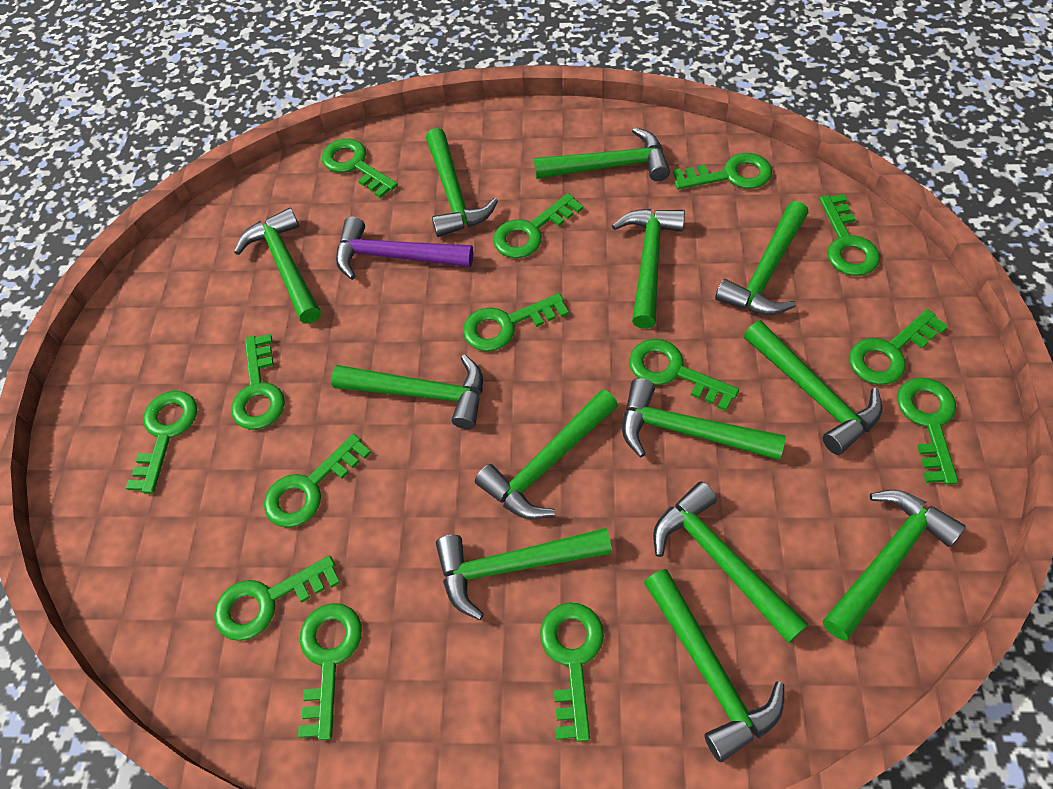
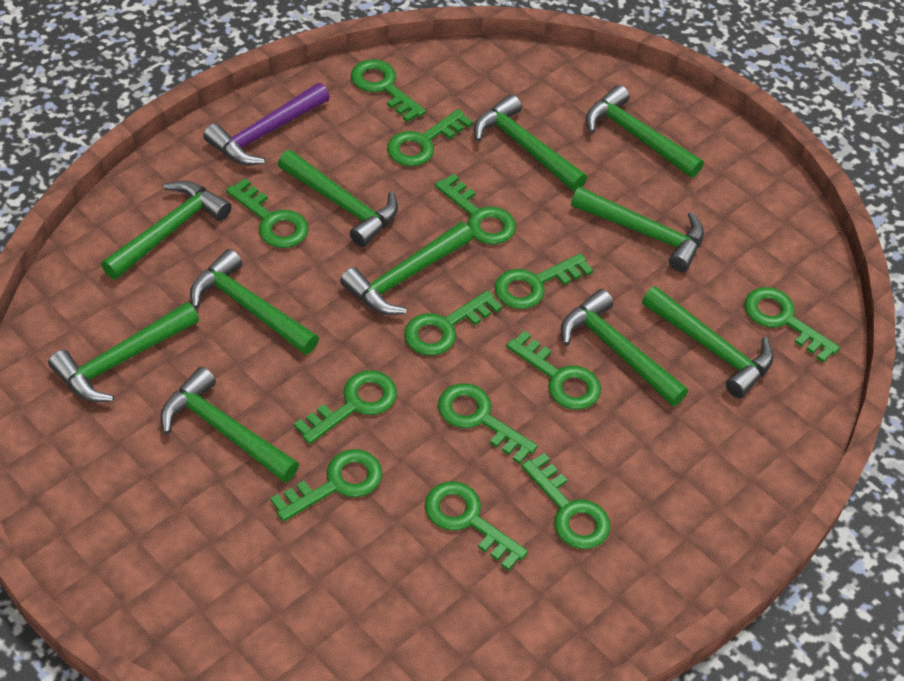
green hammer: 13 -> 11
green key: 14 -> 13

